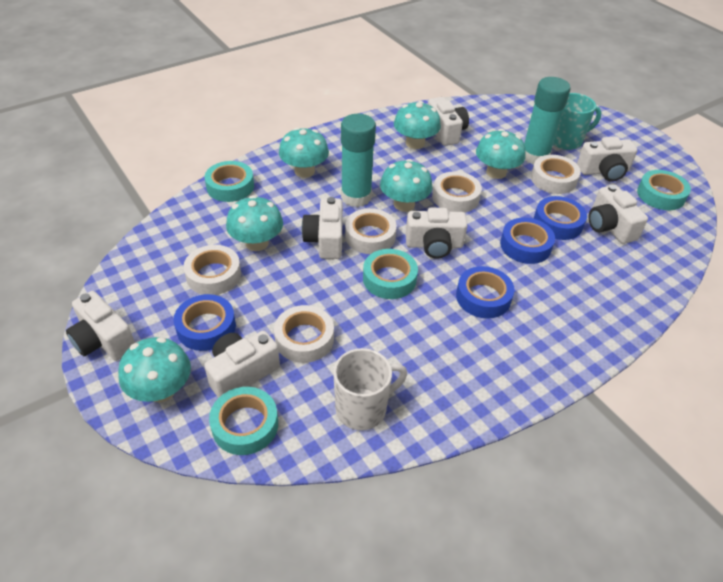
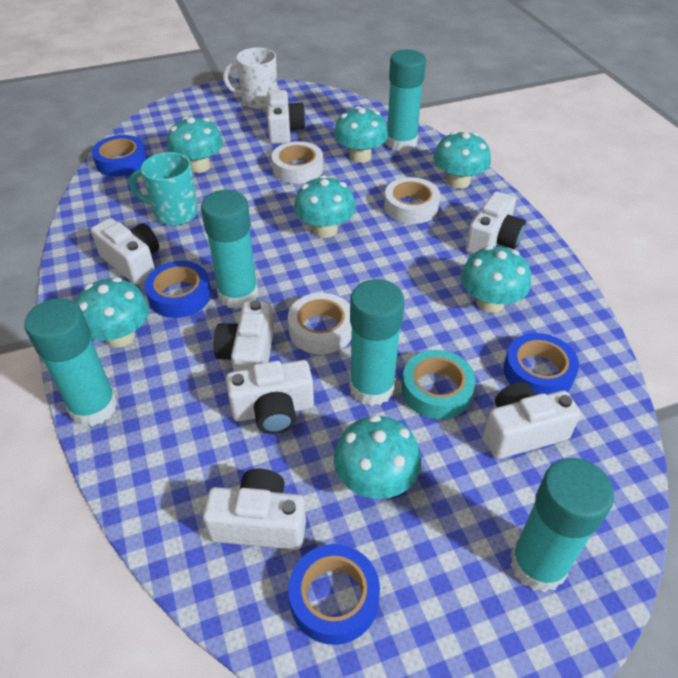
turquoise glue stick: 2 -> 5
turquoise mushroom: 6 -> 7
turquoise tape: 4 -> 1
white tape: 5 -> 3

